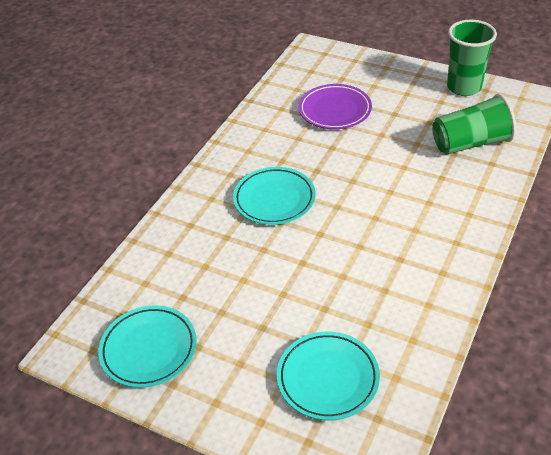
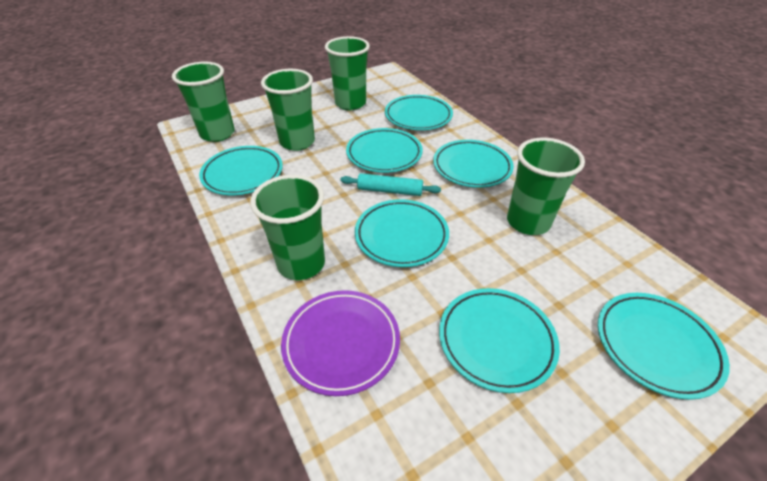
green cup: 2 -> 5
turquoise plate: 3 -> 7
turquoise rolling pin: 0 -> 1

